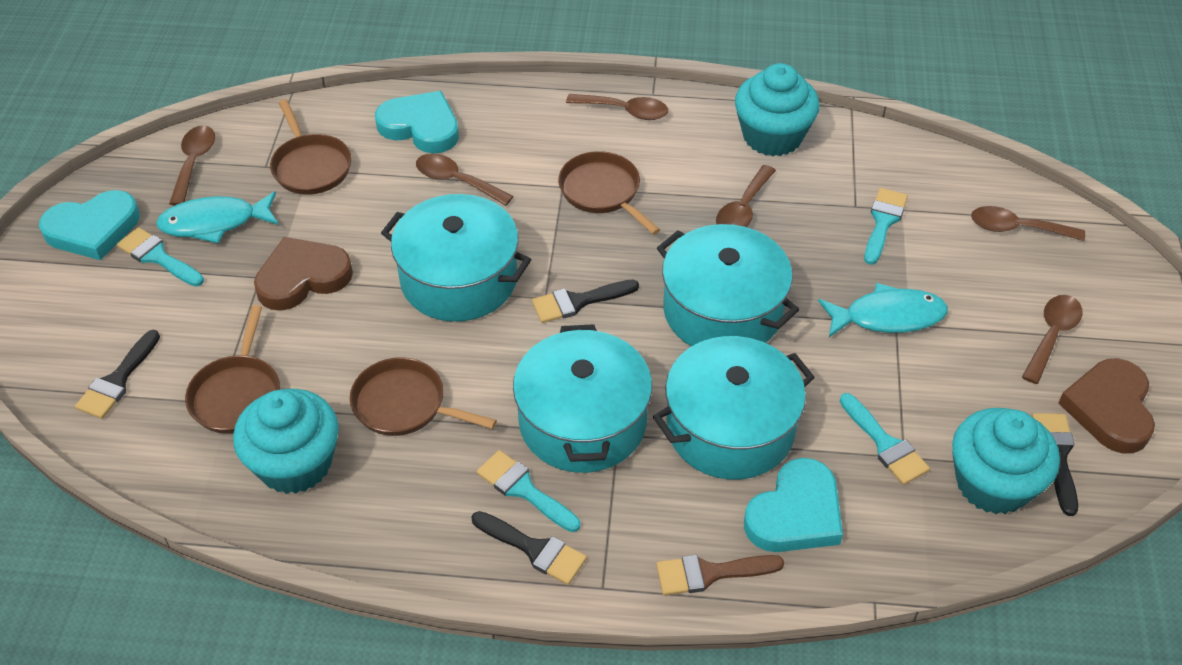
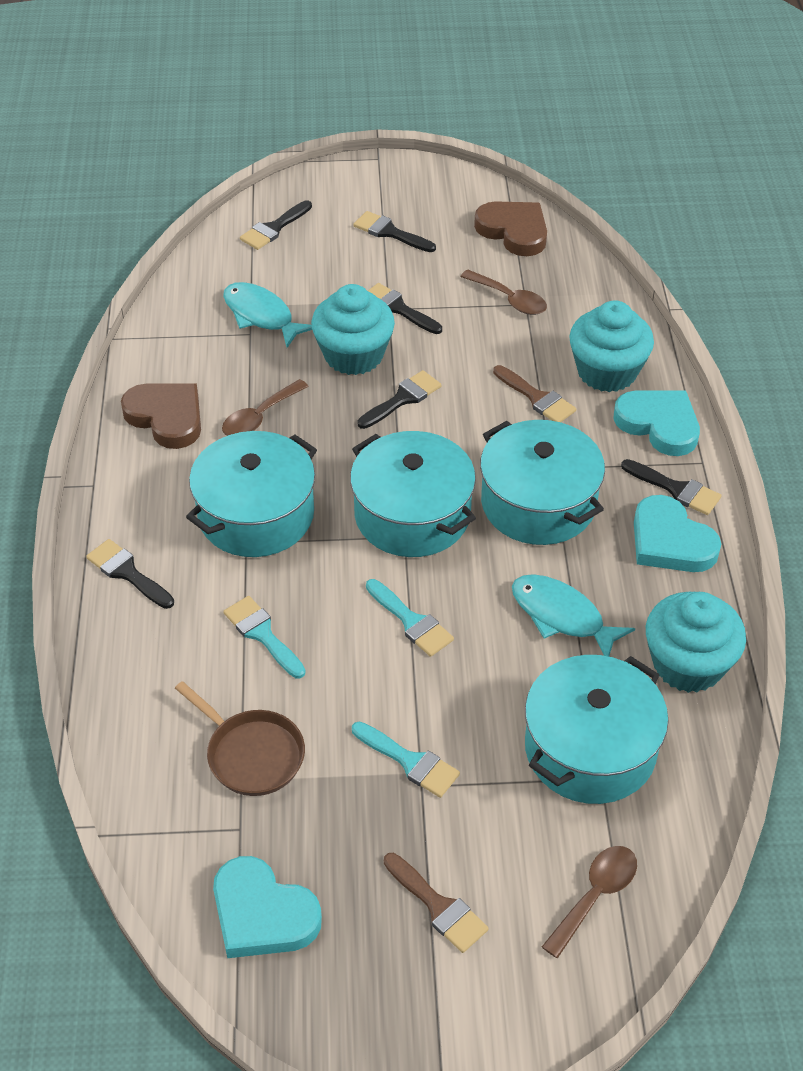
black brush: 4 -> 6
brown brush: 1 -> 2
brown pan: 4 -> 1
brown spoon: 6 -> 3
turquoise brush: 4 -> 3

